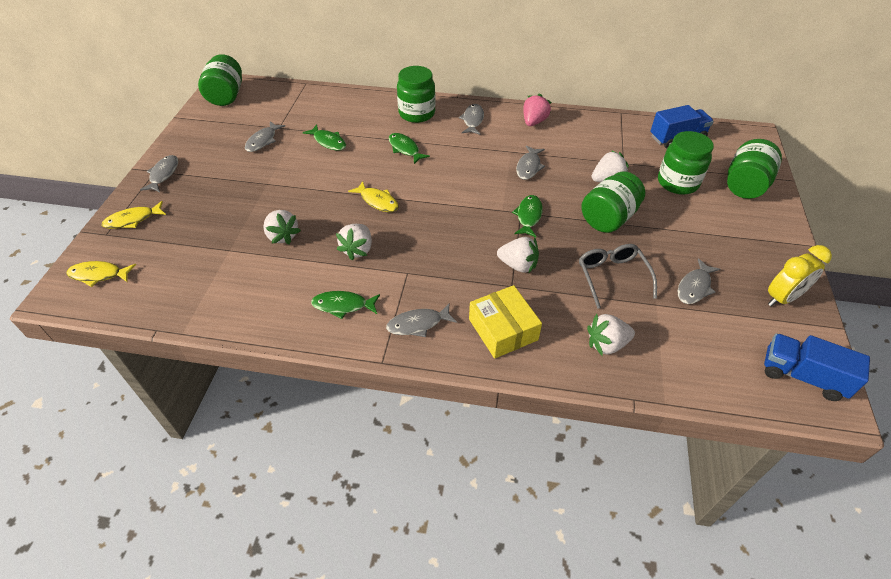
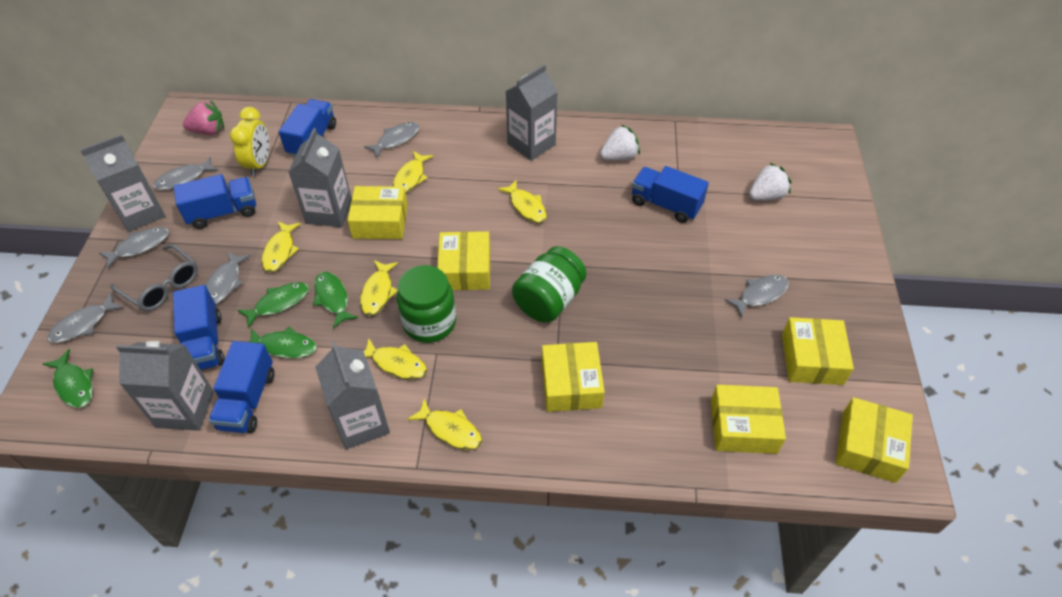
blue truck: 2 -> 5
green jar: 5 -> 2
grey carton: 0 -> 5
white strawberry: 5 -> 2
yellow box: 1 -> 6
yellow fish: 3 -> 6

